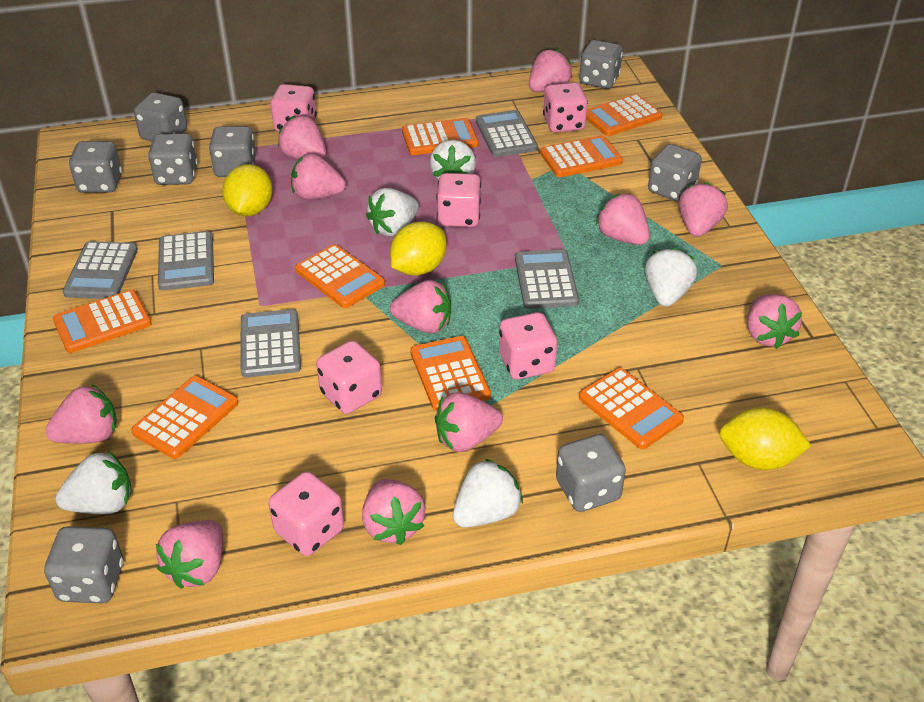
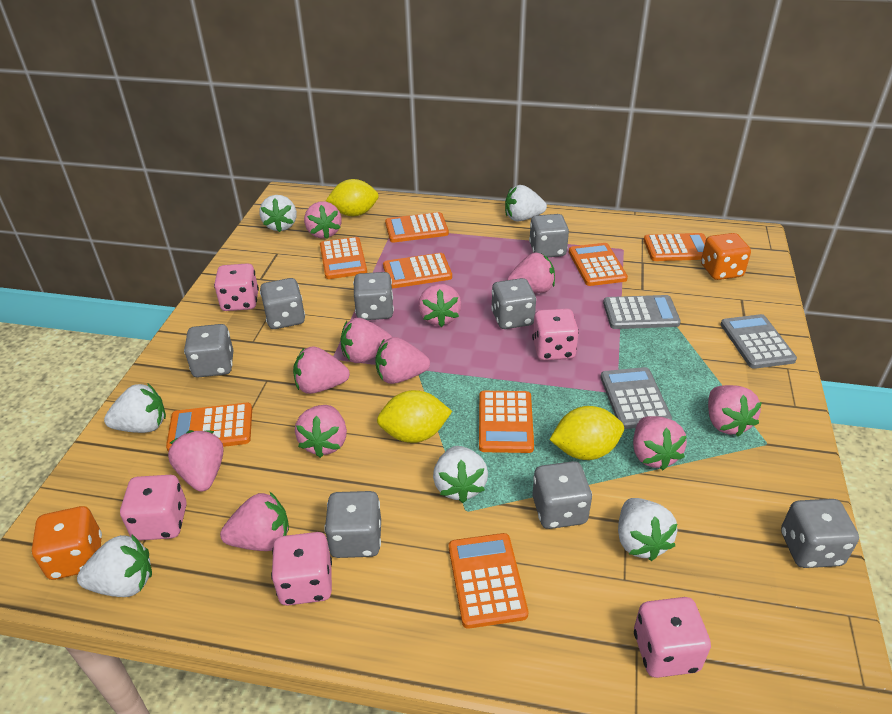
grey calculator: 5 -> 3
orange dice: 0 -> 2
pink dice: 6 -> 5
white strawberry: 5 -> 6

